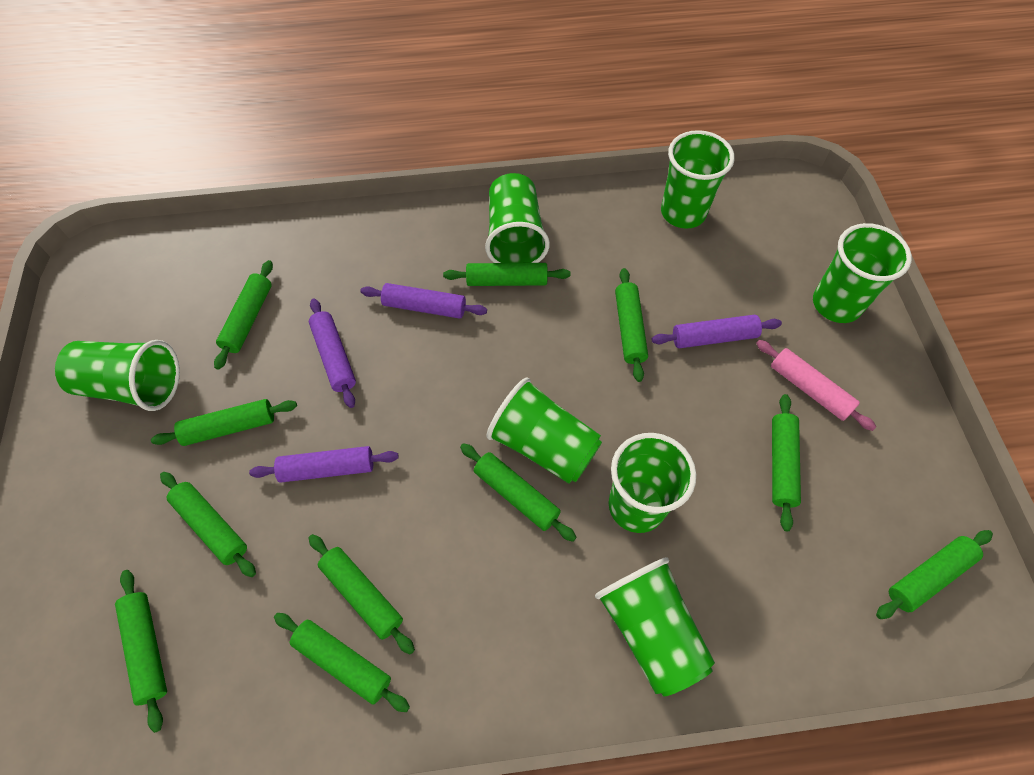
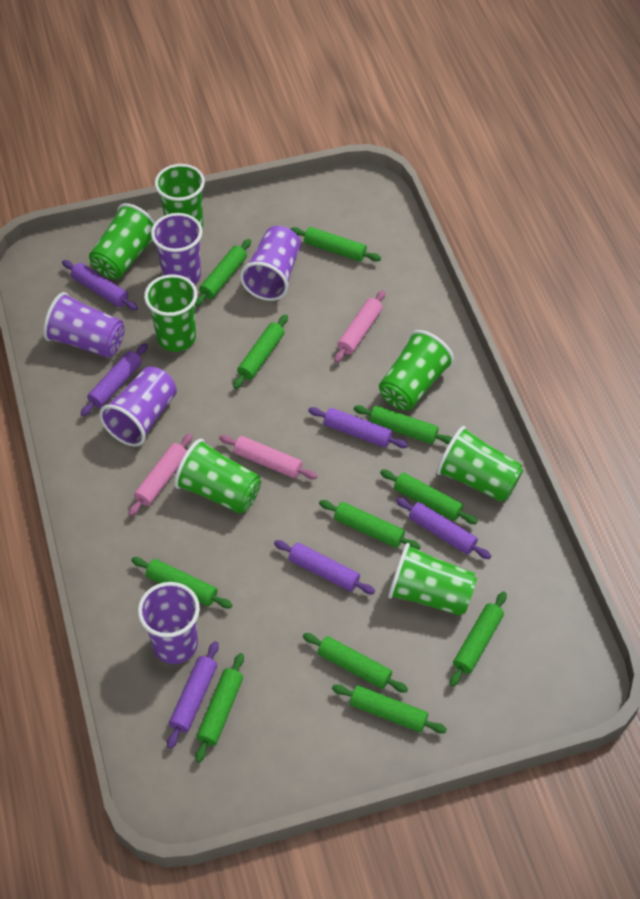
pink rolling pin: 1 -> 3
purple cup: 0 -> 5
purple rolling pin: 4 -> 6

